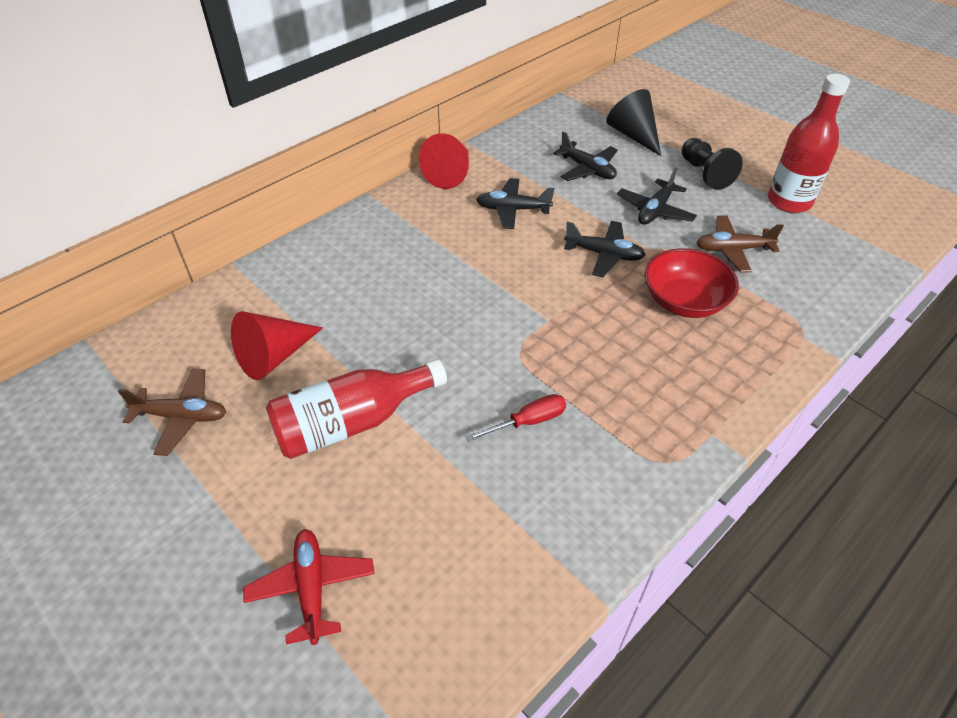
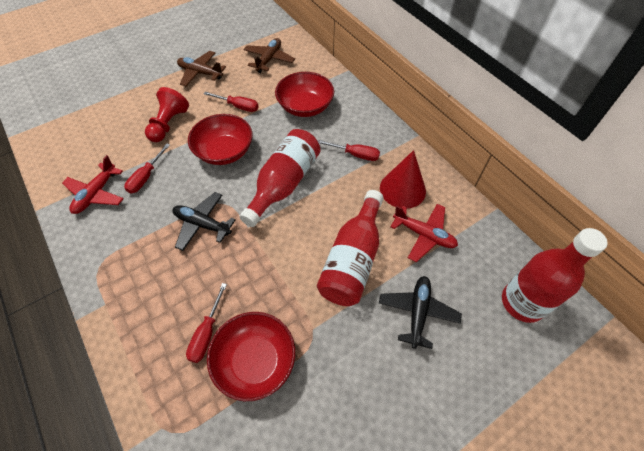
black cone: 1 -> 0
black pawn: 1 -> 0
black plane: 4 -> 2
red bottle: 2 -> 3
red bowl: 1 -> 3
red cone: 2 -> 1
red pawn: 0 -> 1
red plane: 1 -> 2
red screwdriver: 1 -> 4

